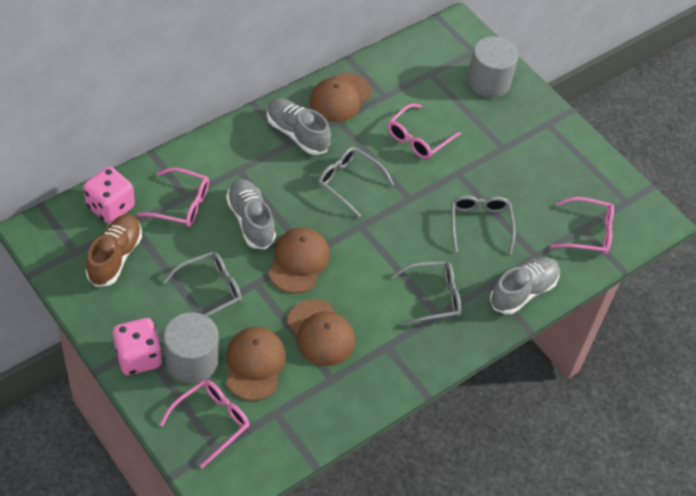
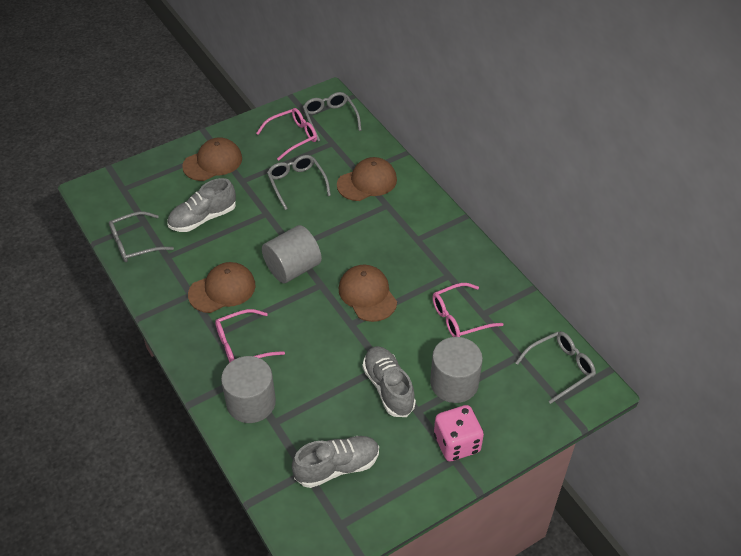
brown shoe: 1 -> 0
grey cylinder: 2 -> 3
pink dice: 2 -> 1
pink glasses: 4 -> 3

